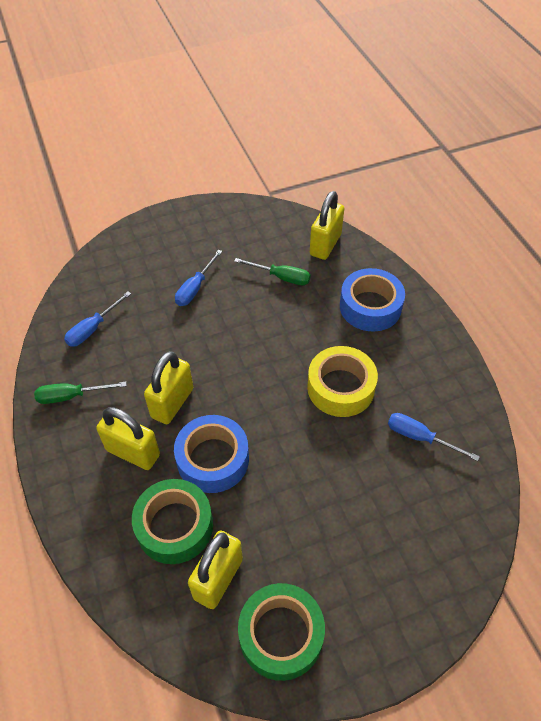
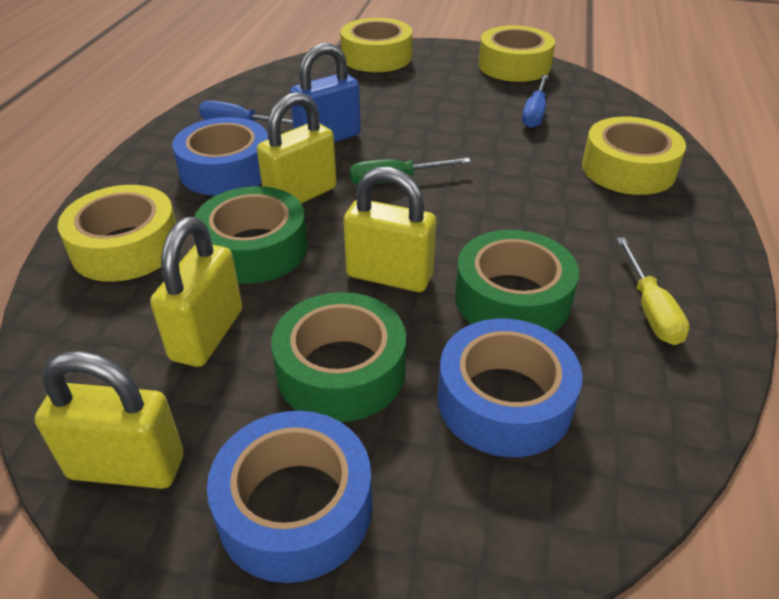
blue padlock: 0 -> 1
blue screwdriver: 3 -> 2
blue tape: 2 -> 3
green screwdriver: 2 -> 1
green tape: 2 -> 3
yellow screwdriver: 0 -> 1
yellow tape: 1 -> 4

